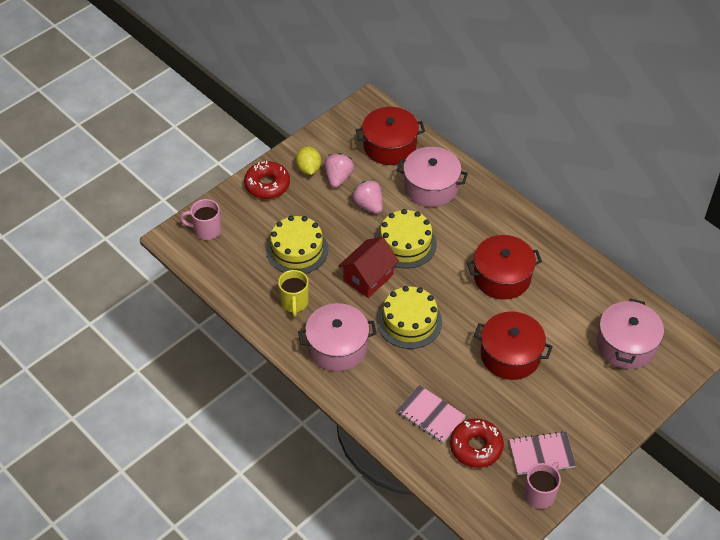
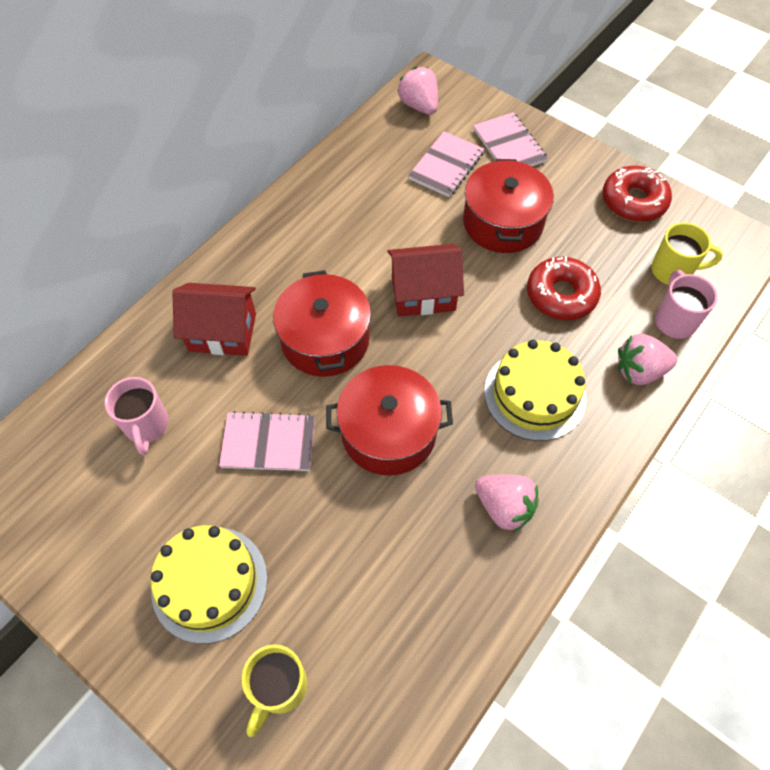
pink notebook: 2 -> 3
pink pot: 3 -> 0
pink strawberry: 2 -> 3
red house: 1 -> 2
yellow cake: 3 -> 2
yellow lemon: 1 -> 0
yellow mug: 1 -> 2

